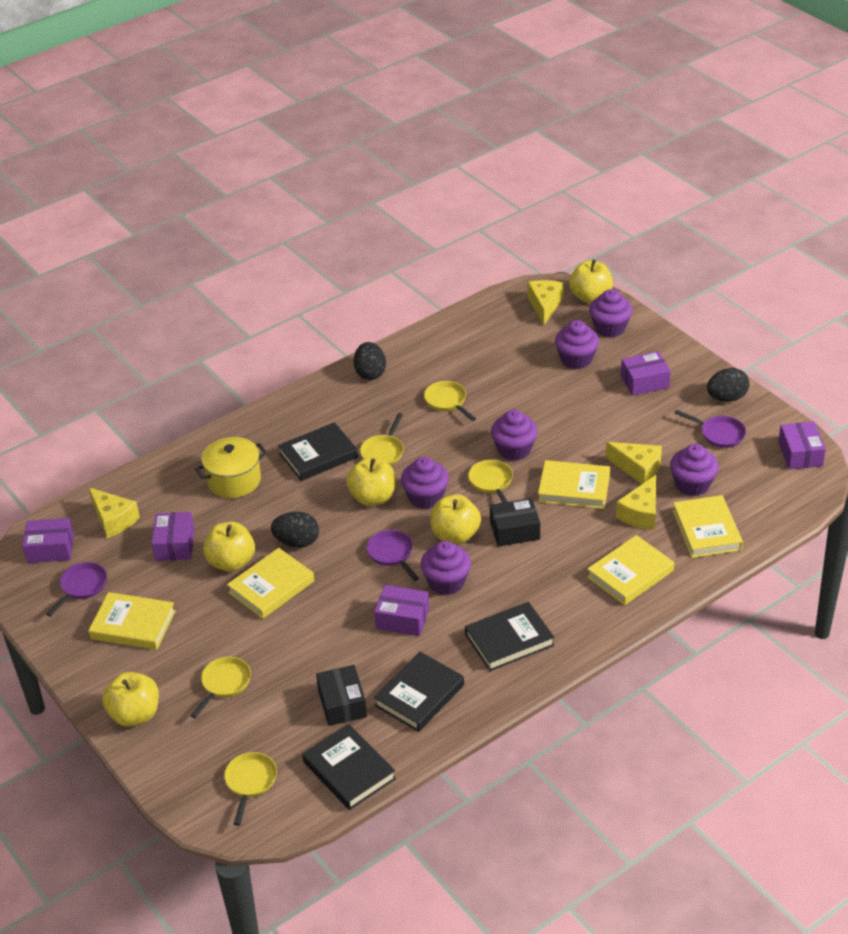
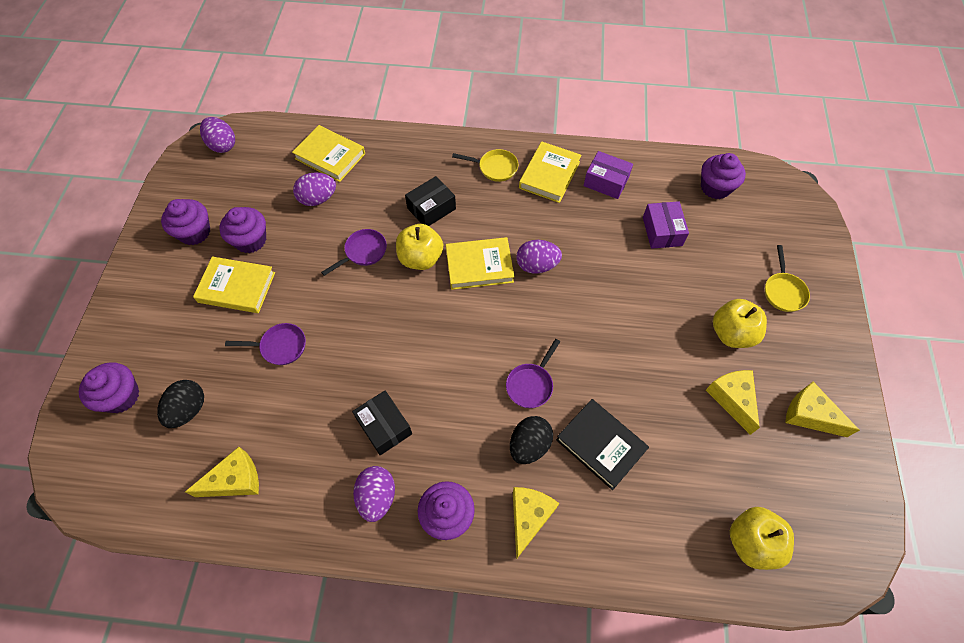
black book: 4 -> 1
black egg: 3 -> 2
purple box: 5 -> 2
purple cupcake: 6 -> 5
purple egg: 0 -> 4
yellow apple: 5 -> 3
yellow book: 5 -> 4
yellow pan: 5 -> 2
yellow pot: 1 -> 0

